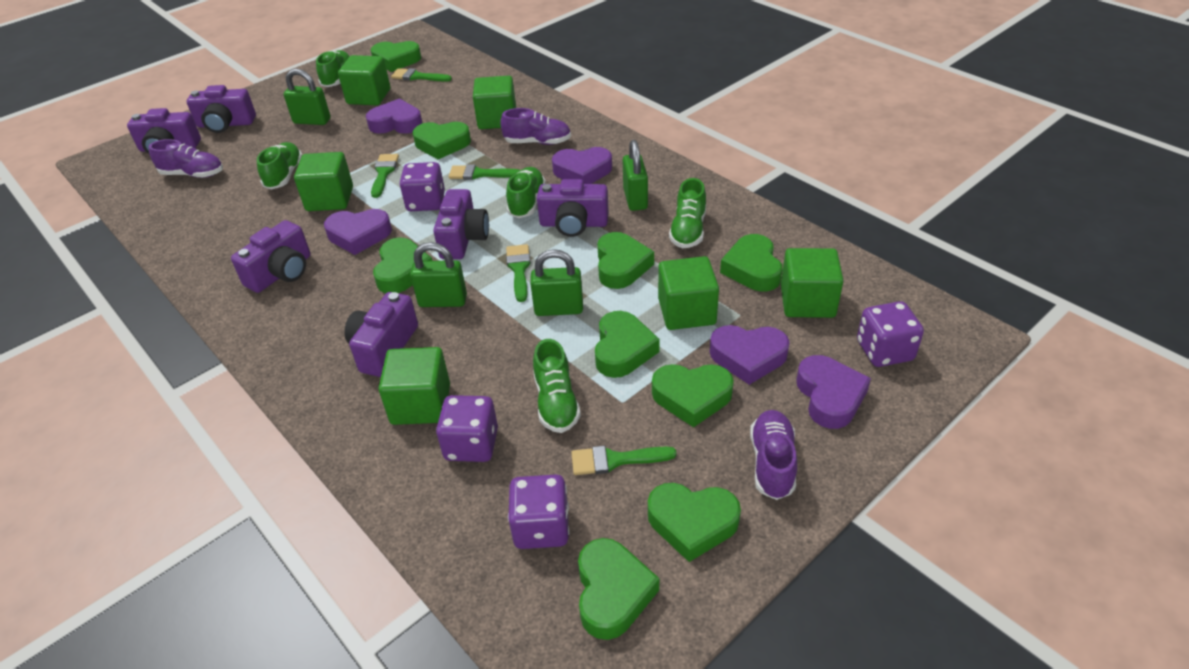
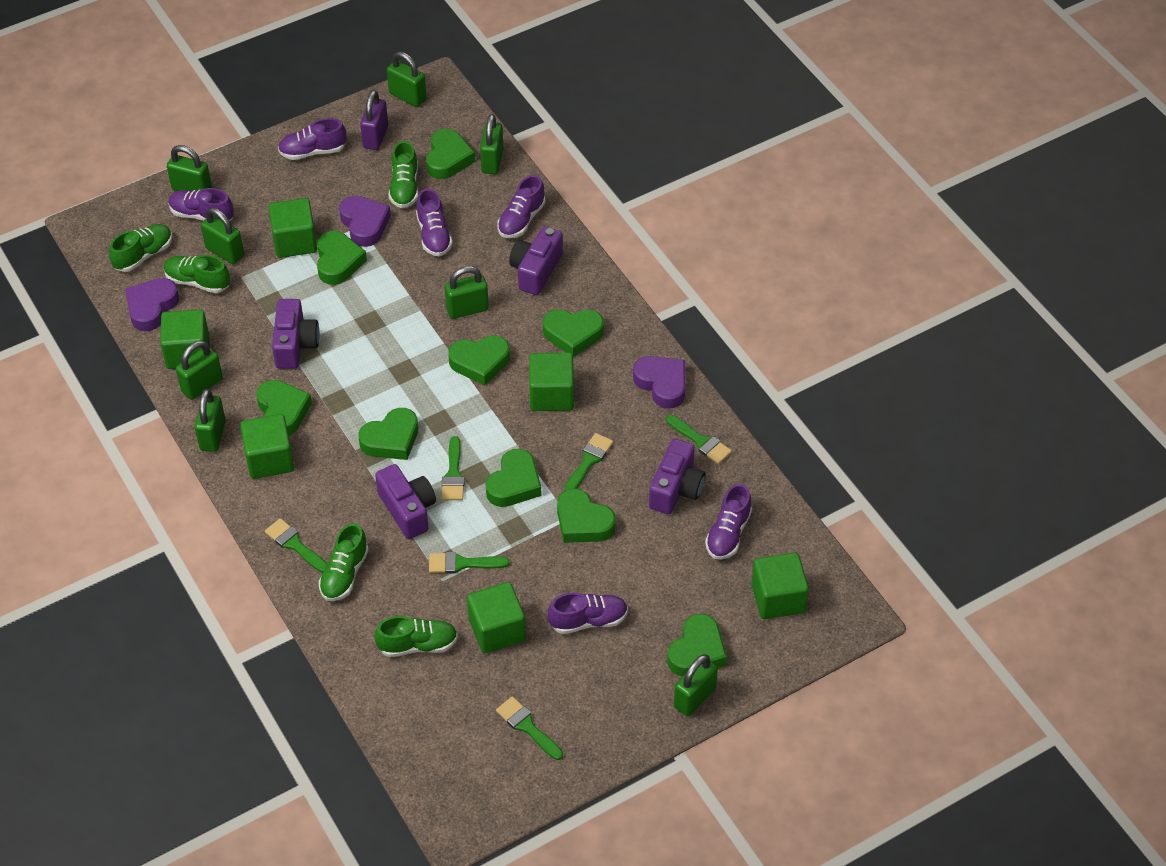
green brush: 5 -> 6
green padlock: 4 -> 8
purple camera: 6 -> 4
purple dice: 4 -> 0
purple heart: 5 -> 3
purple padlock: 0 -> 1
purple shoe: 3 -> 6

